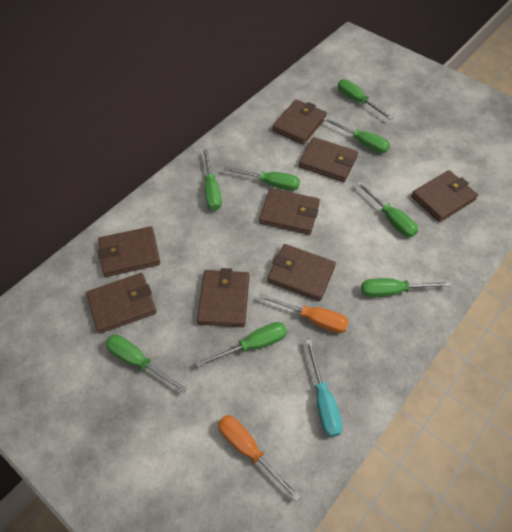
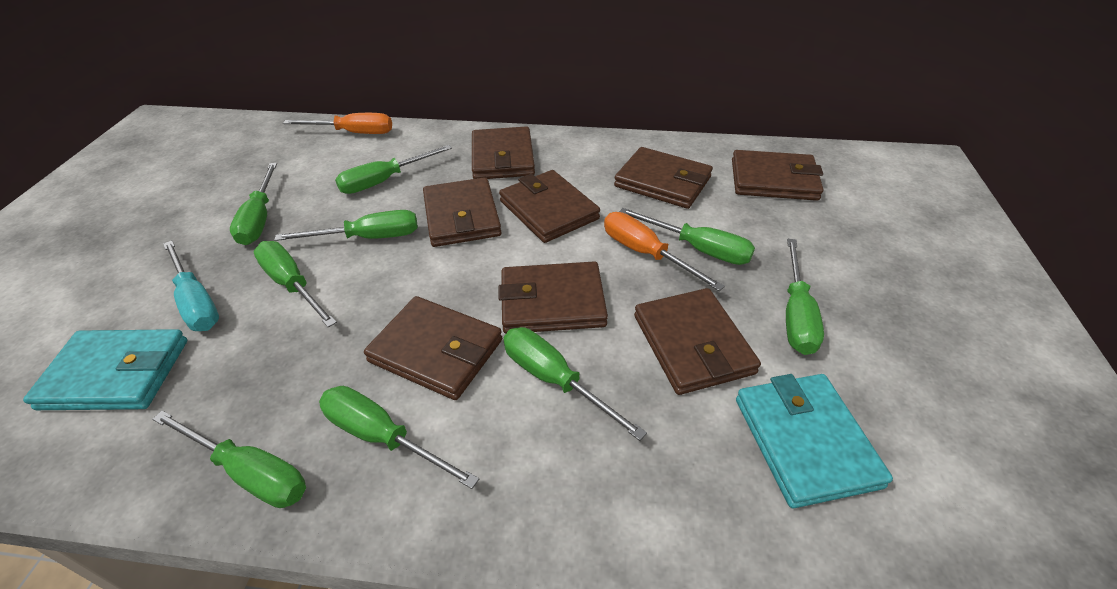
green screwdriver: 8 -> 9
turquoise wallet: 0 -> 2

